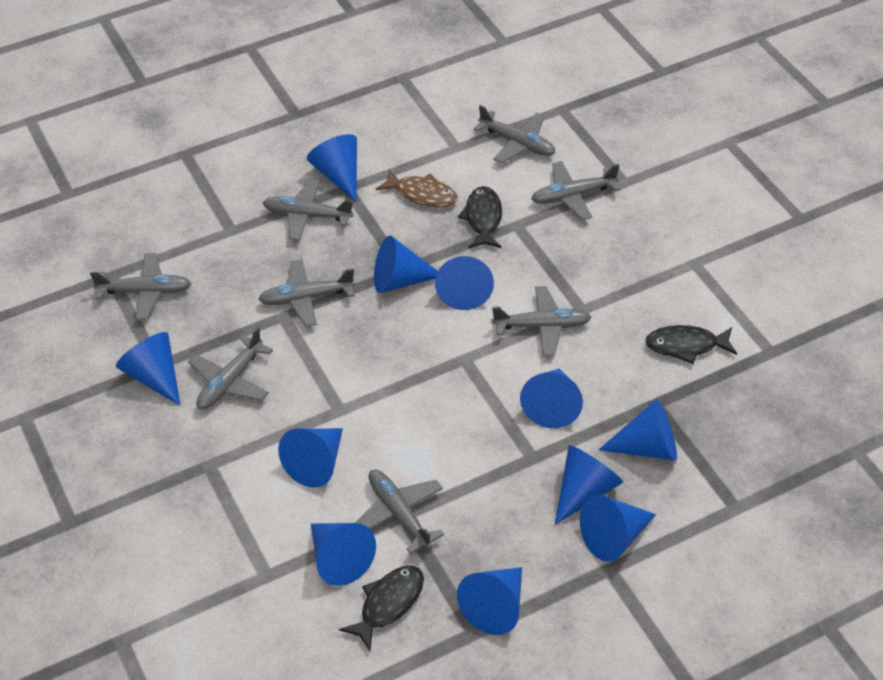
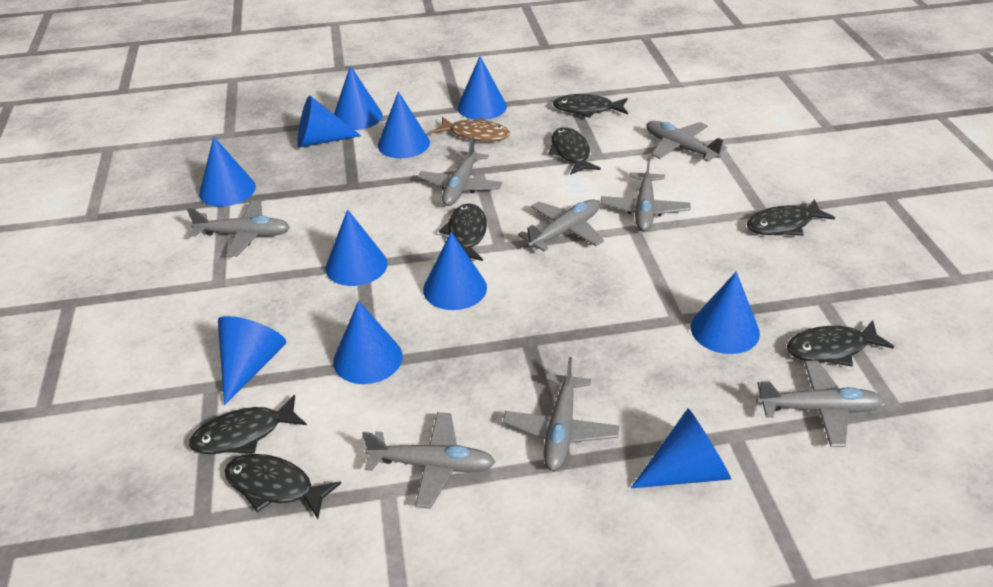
black fish: 3 -> 7

